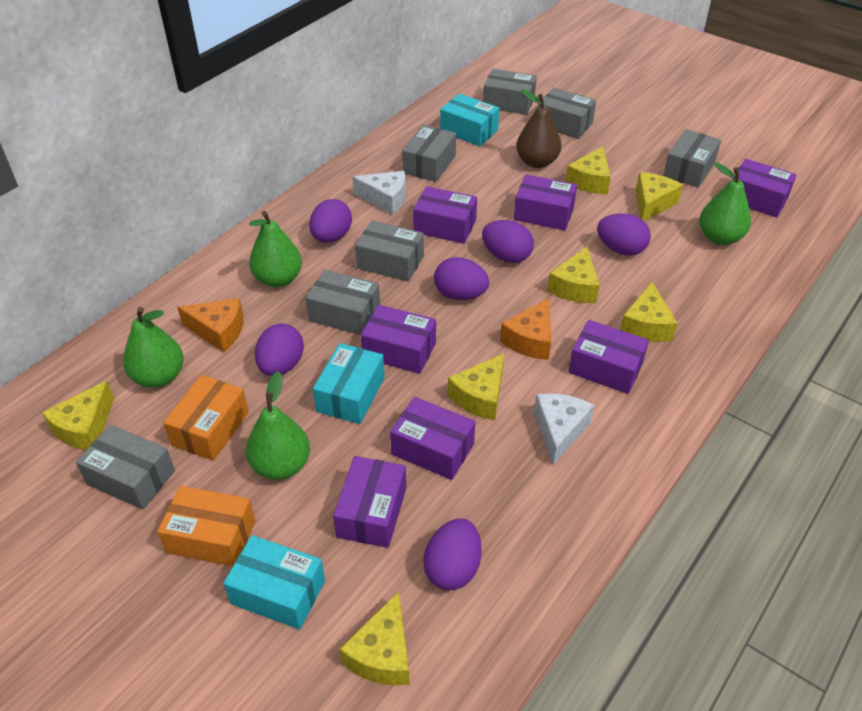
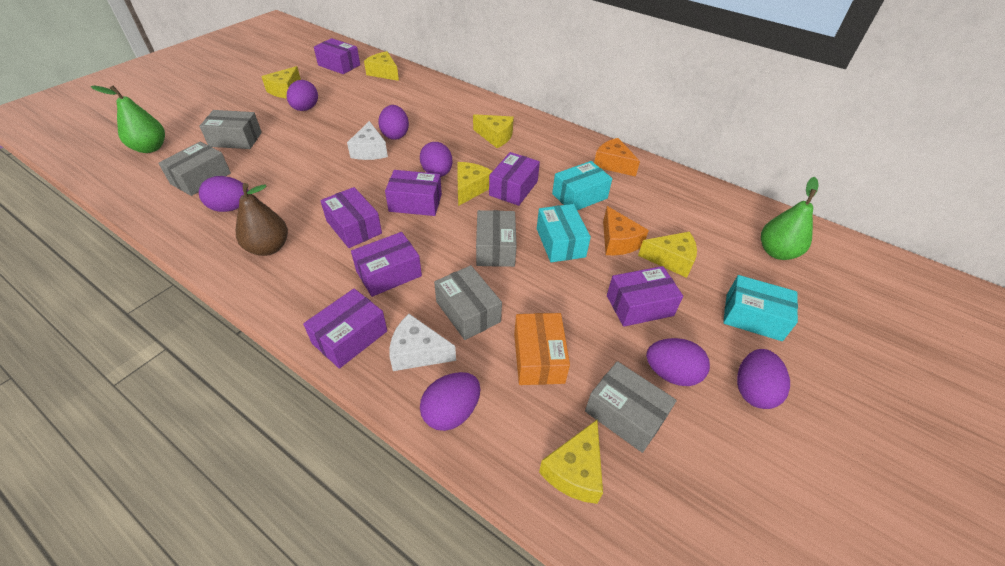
green pear: 4 -> 2
grey box: 7 -> 5
orange box: 2 -> 1
purple egg: 6 -> 7
yellow cheese: 7 -> 6

